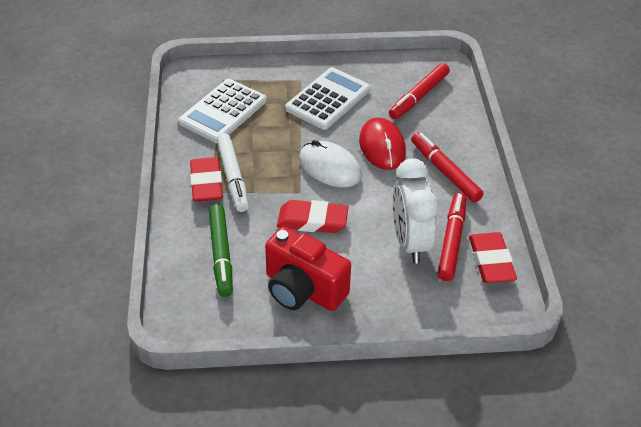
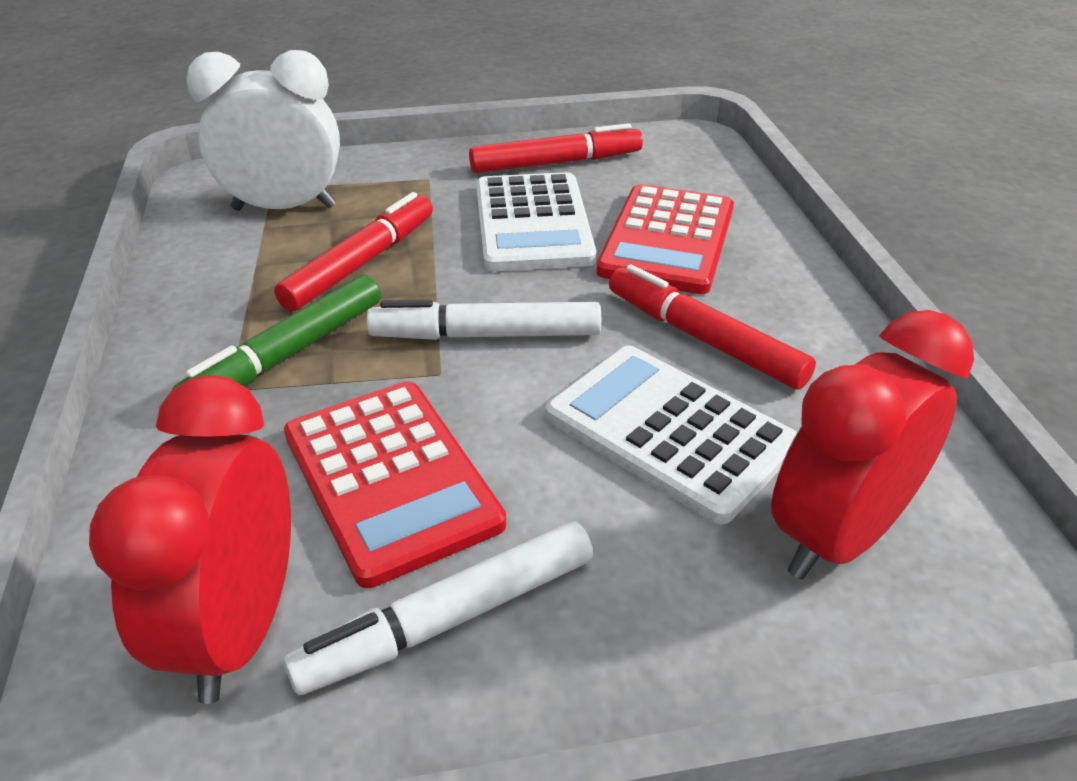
red calculator: 0 -> 2
red camera: 1 -> 0
red clock: 0 -> 2
red eraser: 3 -> 0
red mouse: 1 -> 0
white marker: 1 -> 2
white mouse: 1 -> 0

